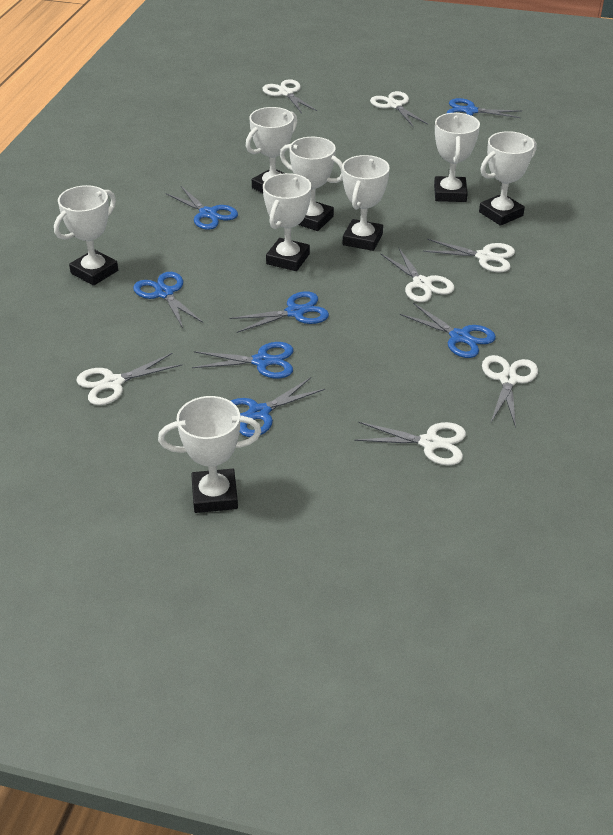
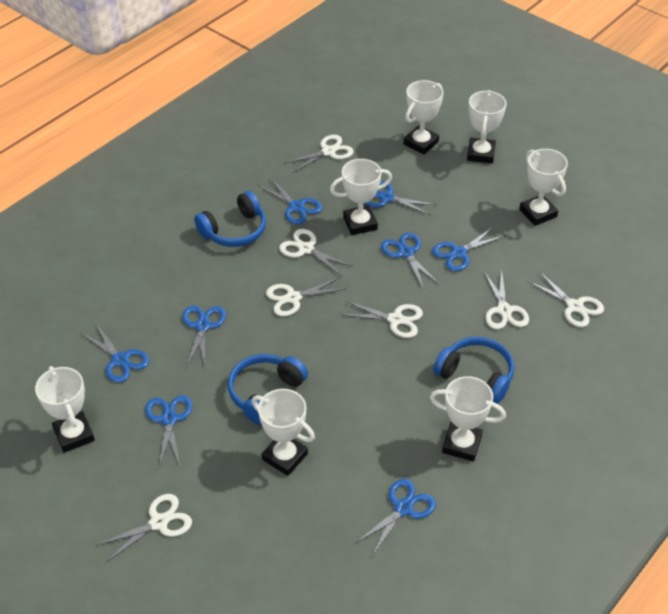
blue headphones: 0 -> 3
blue scissors: 7 -> 8
white trophy: 8 -> 7

